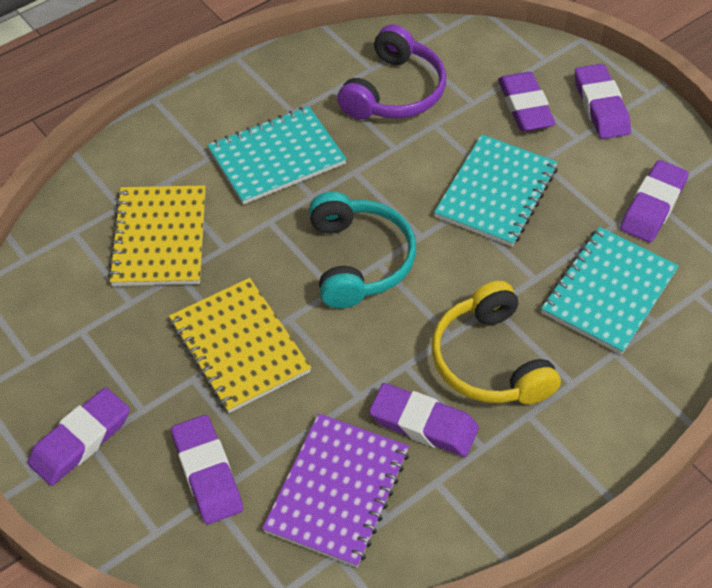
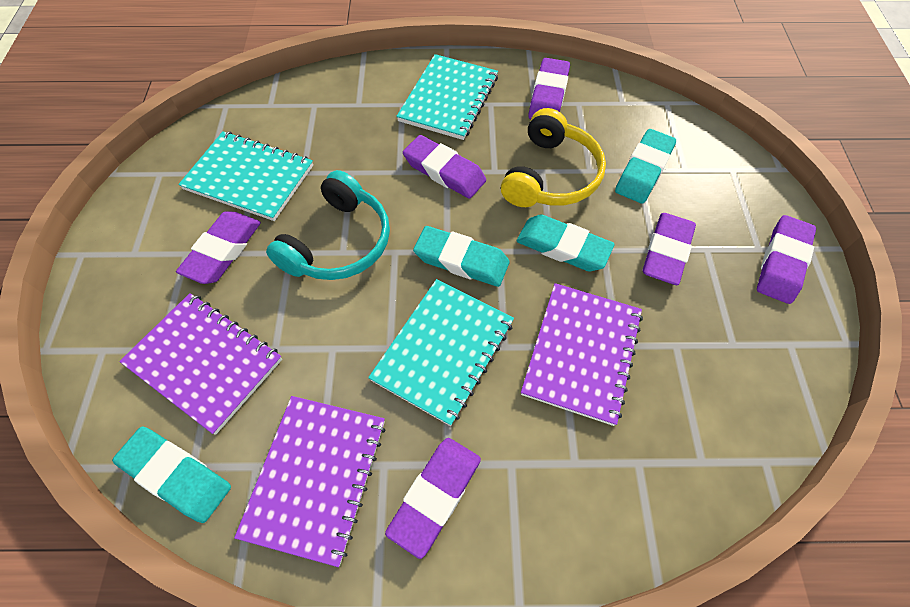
purple headphones: 1 -> 0
purple notebook: 1 -> 3
turquoise eraser: 0 -> 4
yellow notebook: 2 -> 0

